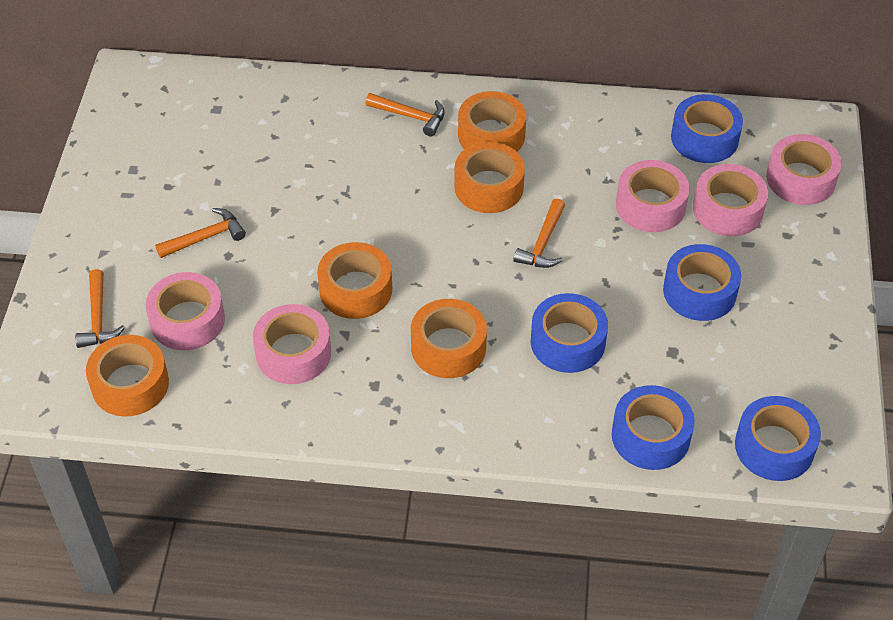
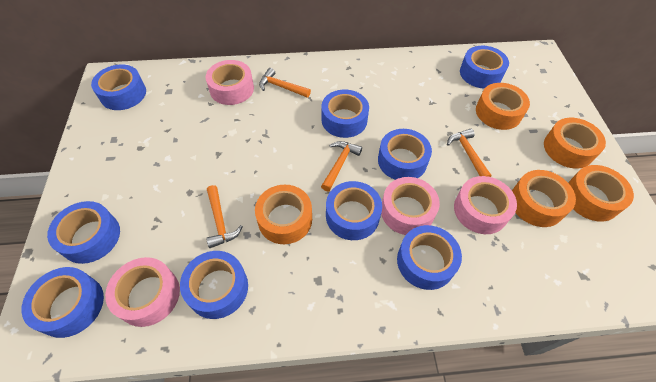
blue tape: 5 -> 9
pink tape: 5 -> 4

